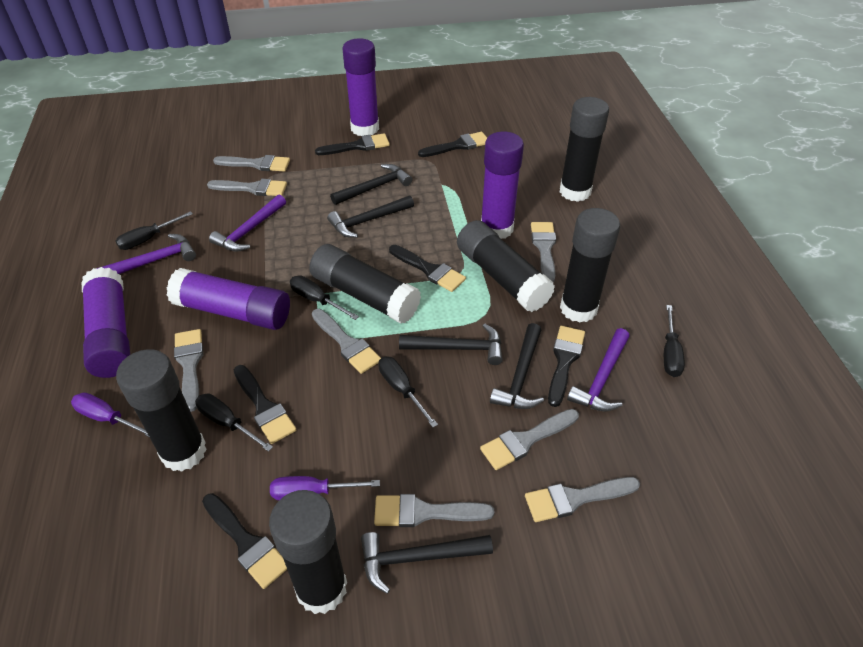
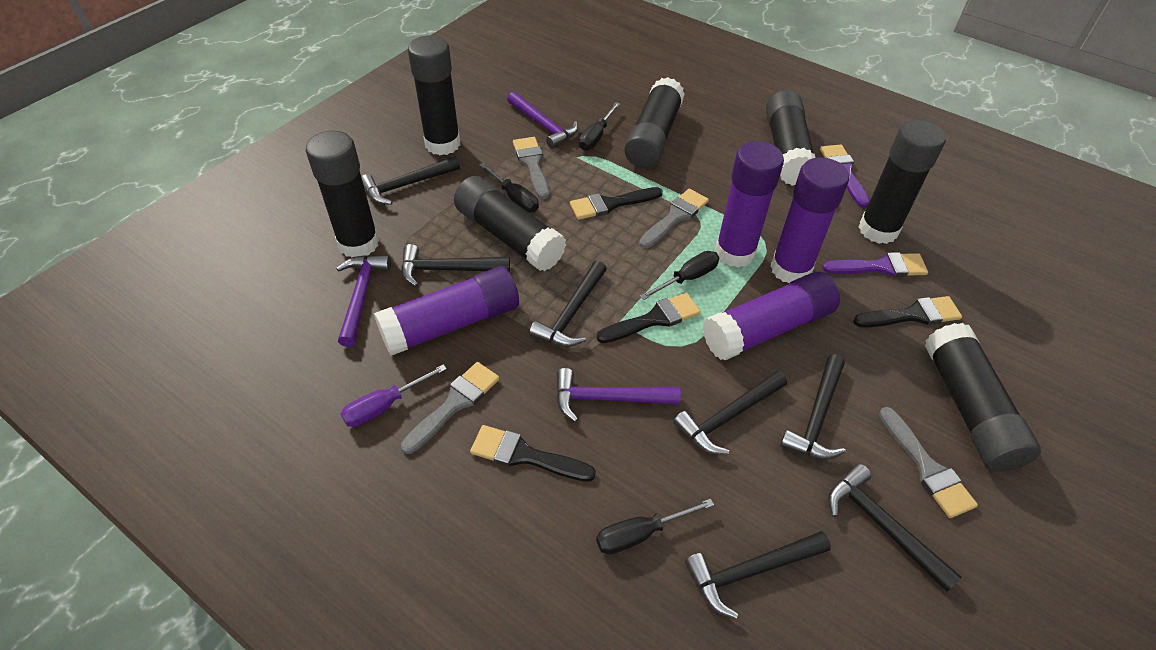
black brush: 6 -> 4
black glue stick: 6 -> 7
black hammer: 5 -> 7
black screwdriver: 5 -> 4
grey brush: 8 -> 4
purple brush: 0 -> 2
purple screwdriver: 2 -> 1

